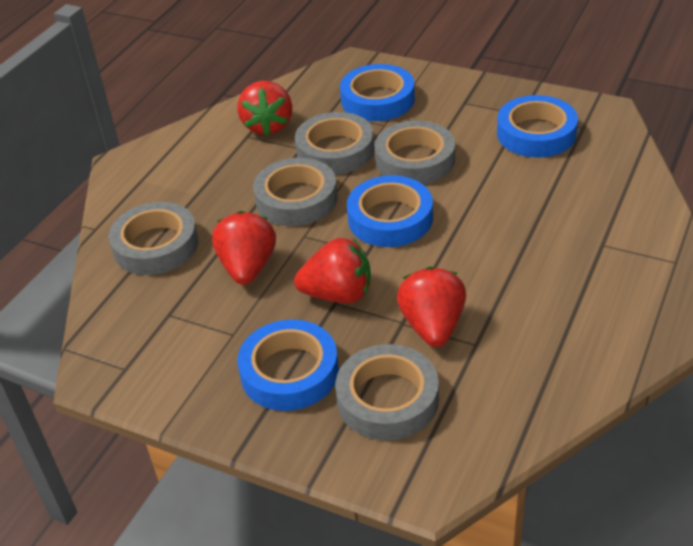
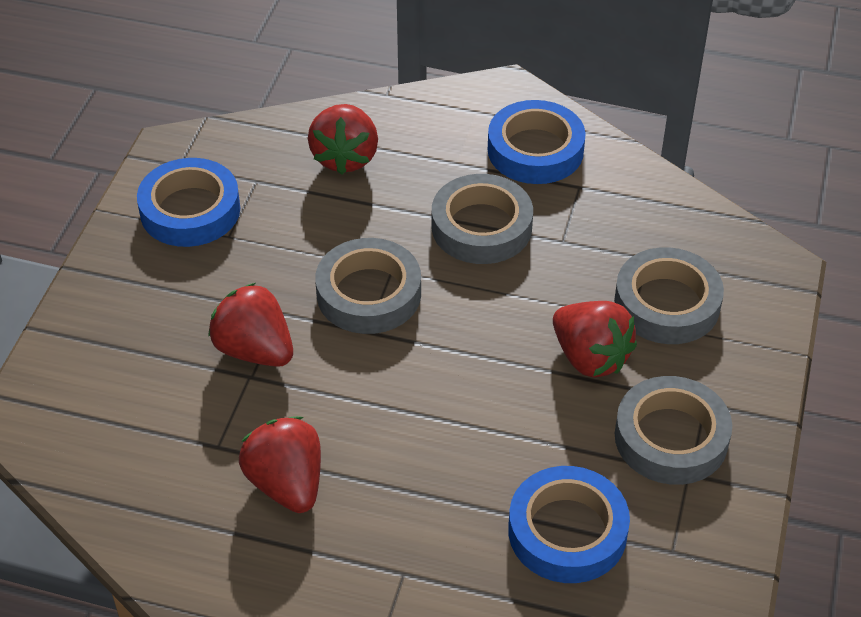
blue tape: 4 -> 3
grey tape: 5 -> 4

